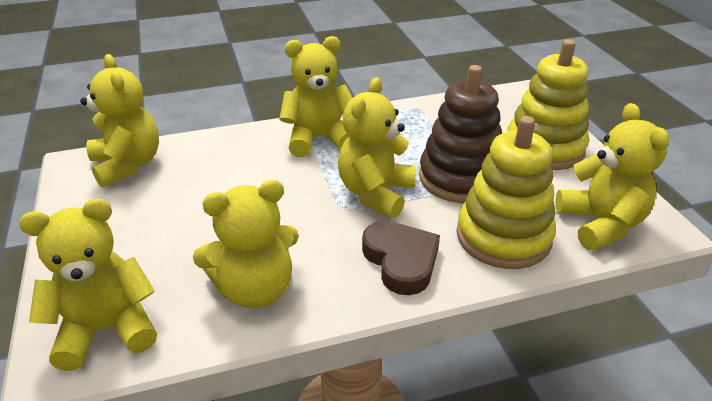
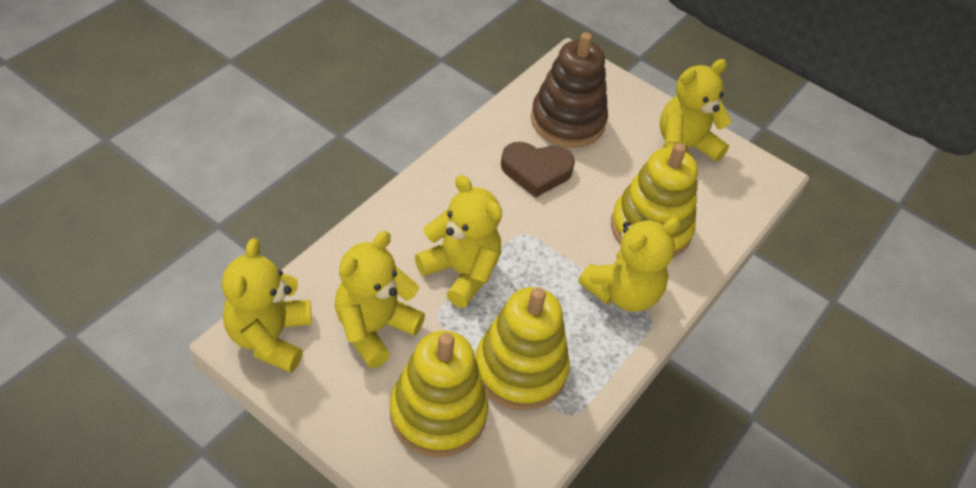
yellow stacking toy: 2 -> 3
yellow teddy bear: 6 -> 5

